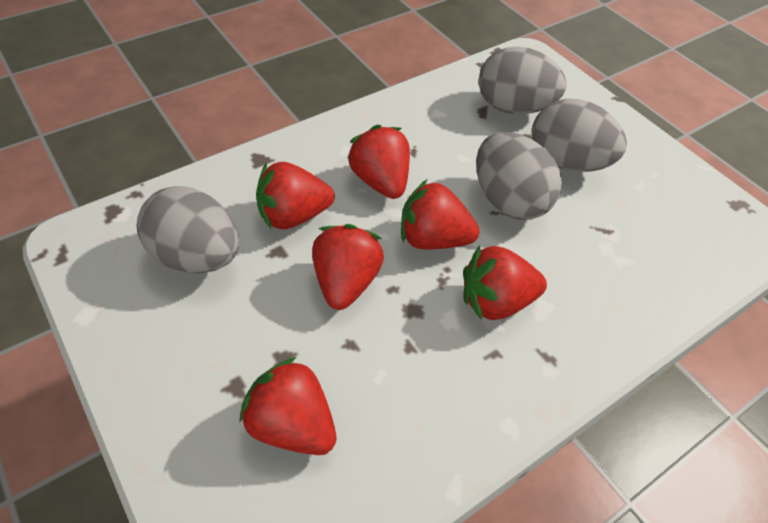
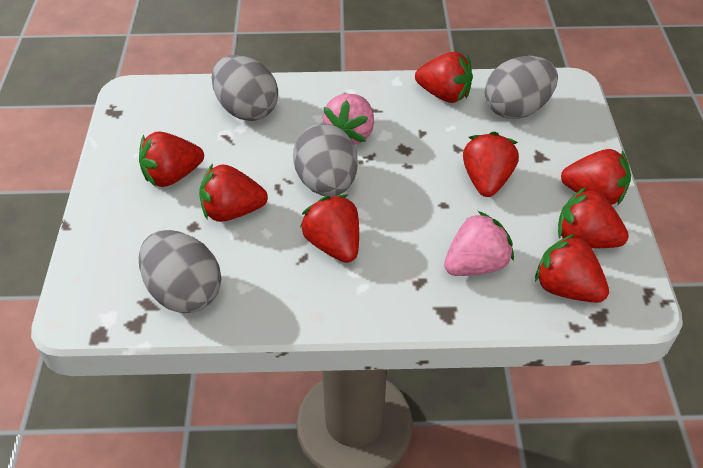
pink strawberry: 0 -> 2
red strawberry: 6 -> 8

